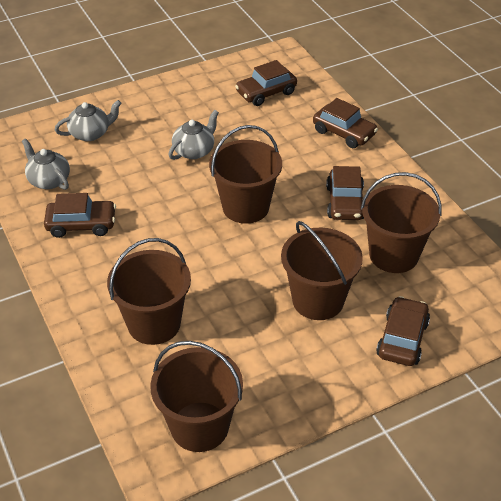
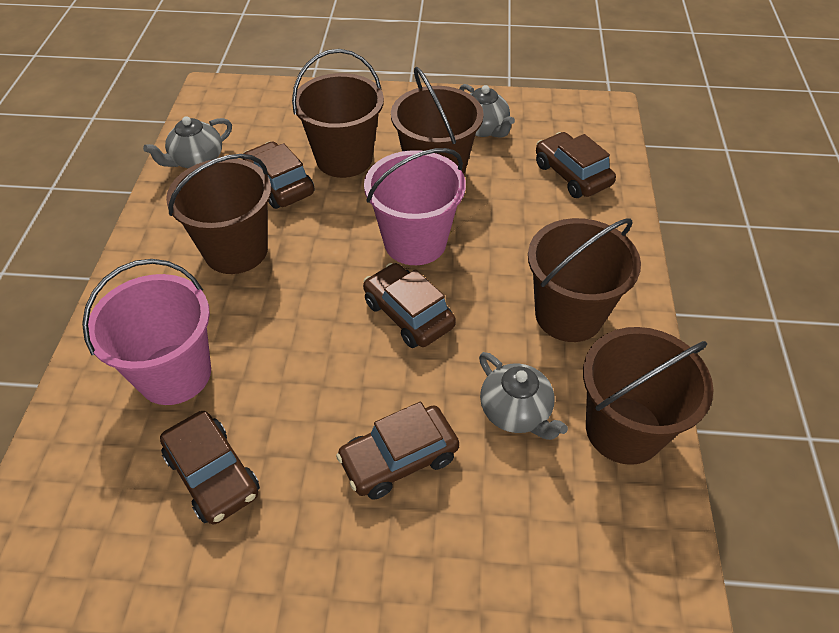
pink bucket: 0 -> 2

